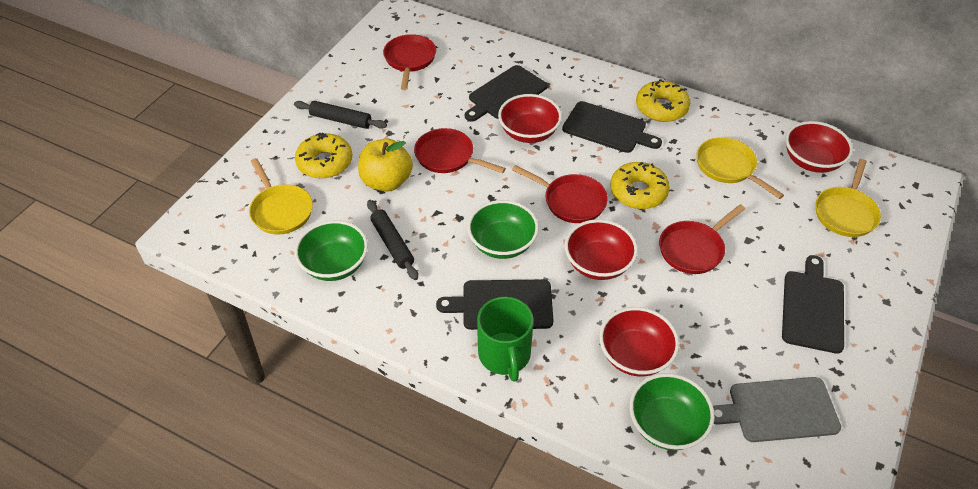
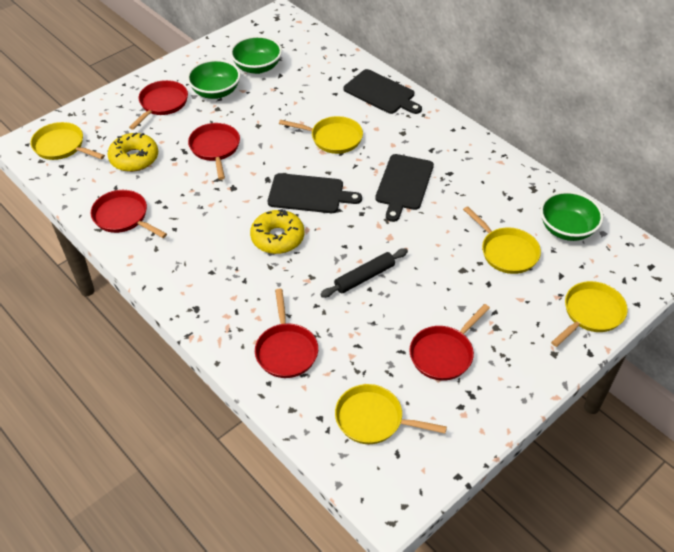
black cutting board: 4 -> 3
black rolling pin: 2 -> 1
green mug: 1 -> 0
grey cutting board: 1 -> 0
red bowl: 4 -> 0
red pan: 4 -> 5
yellow apple: 1 -> 0
yellow donut: 3 -> 2
yellow pan: 3 -> 5

